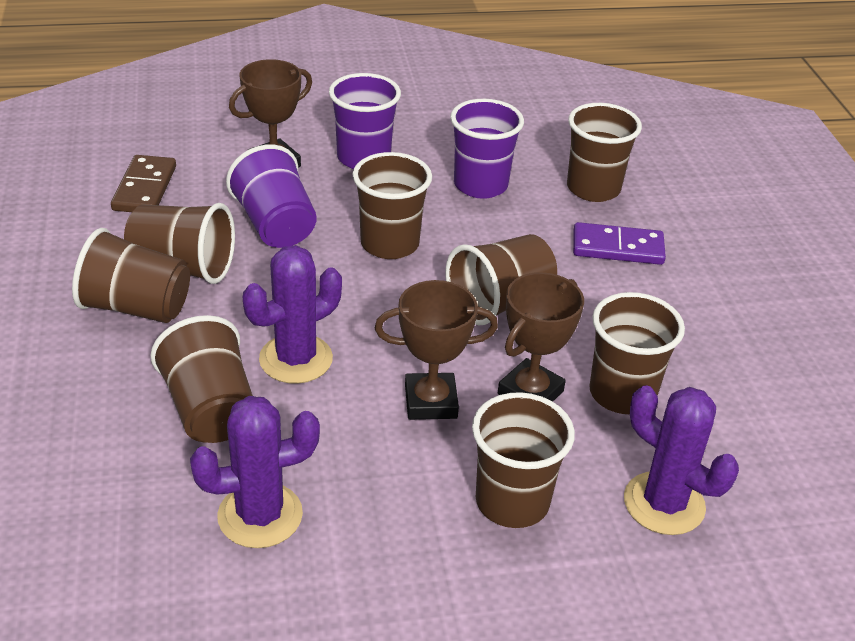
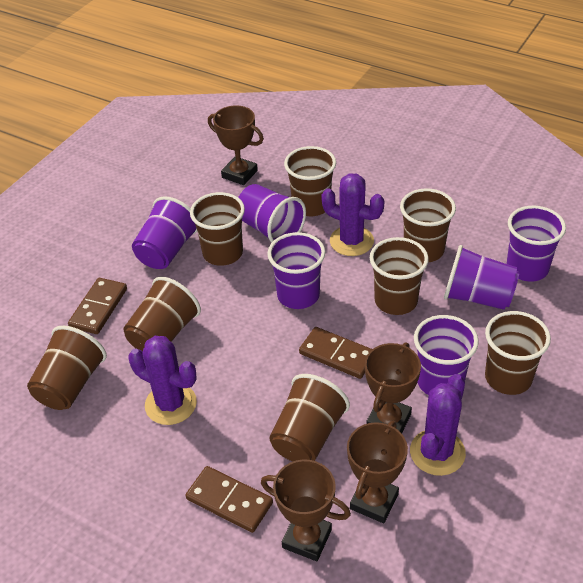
brown domino: 1 -> 3
brown trophy: 3 -> 4
purple cup: 3 -> 6
purple domino: 1 -> 0

